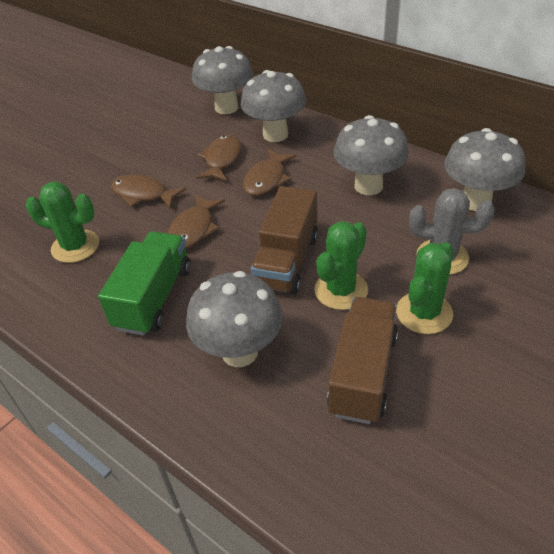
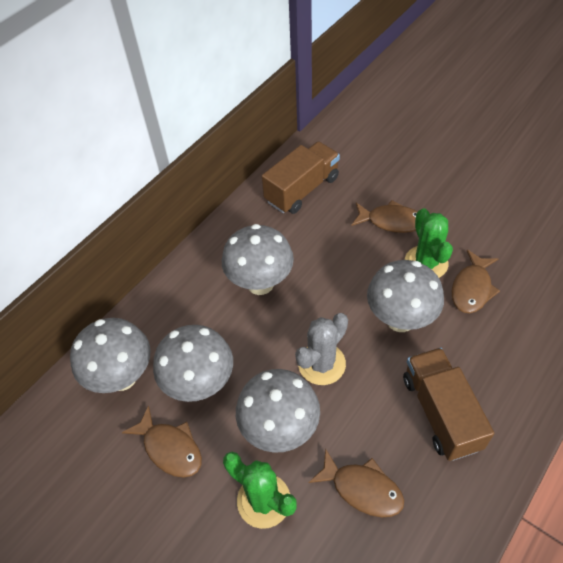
green cactus: 3 -> 2
green truck: 1 -> 0

